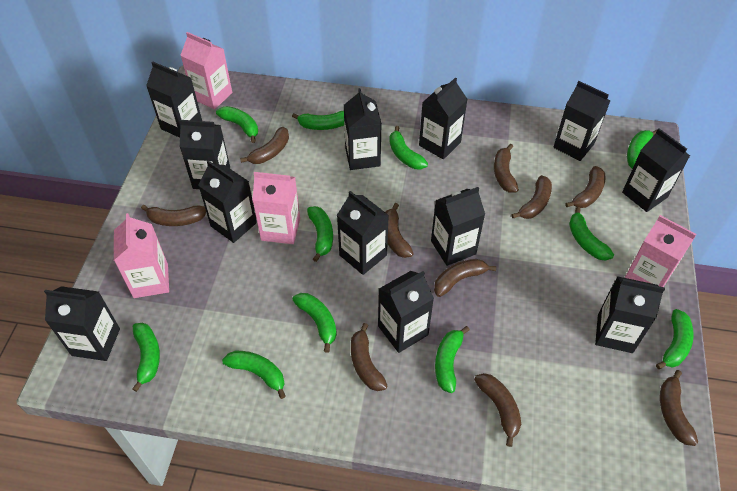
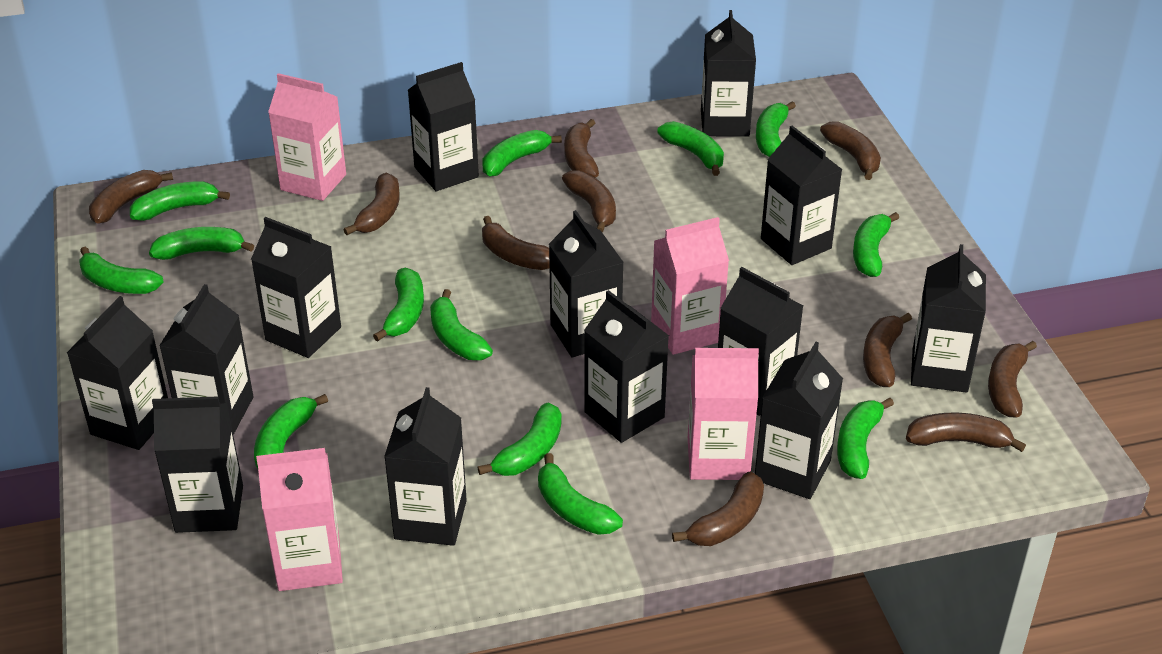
black carton: 12 -> 13
green banana: 11 -> 13

